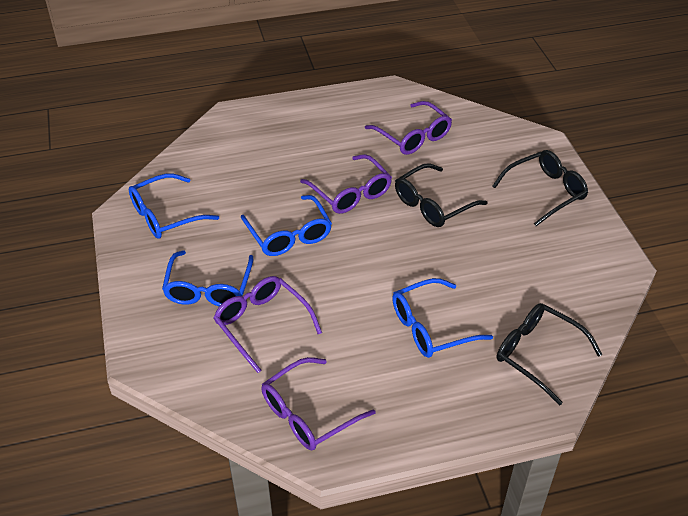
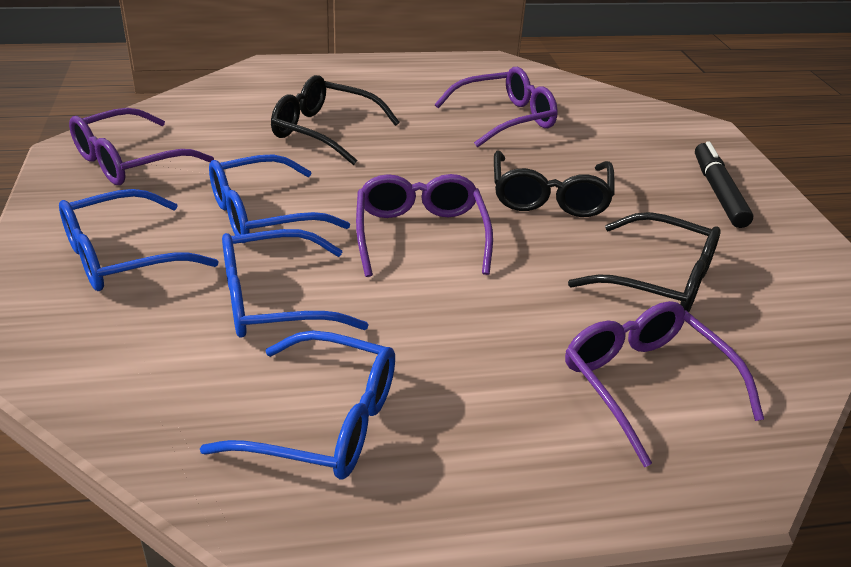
black marker: 0 -> 1

